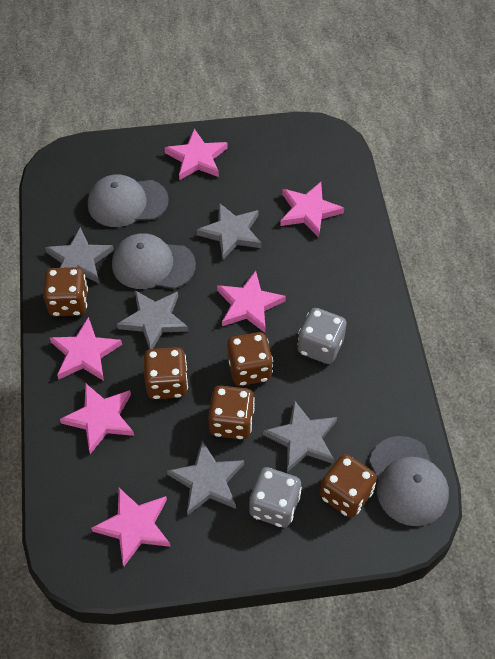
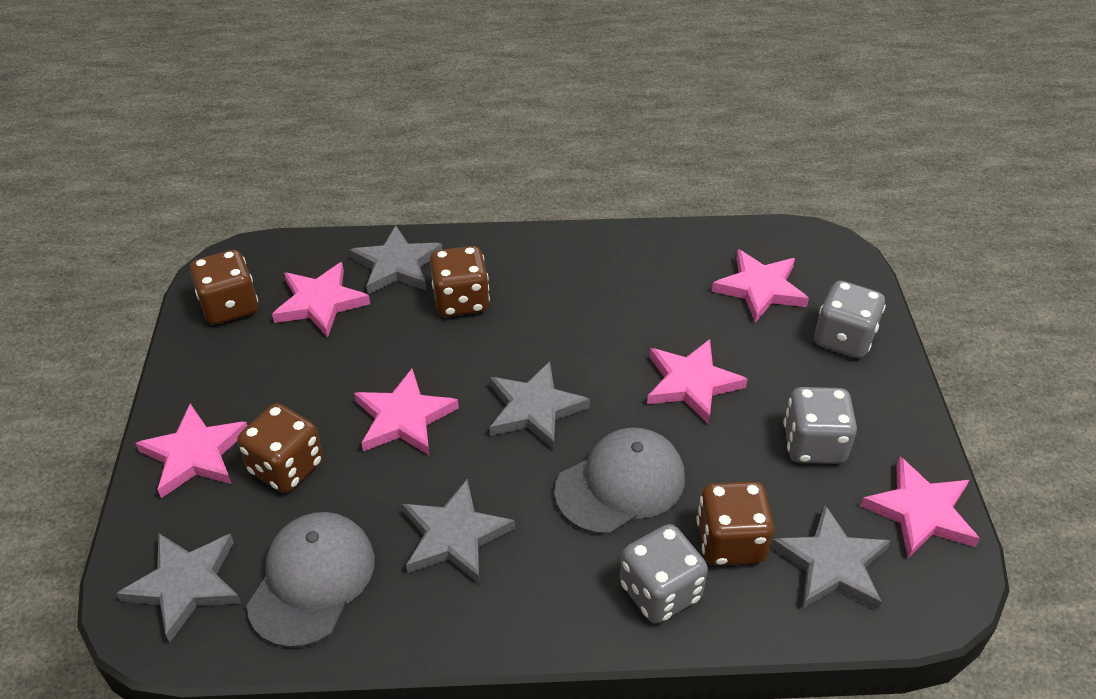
brown dice: 5 -> 4
grey cap: 3 -> 2
grey dice: 2 -> 3

